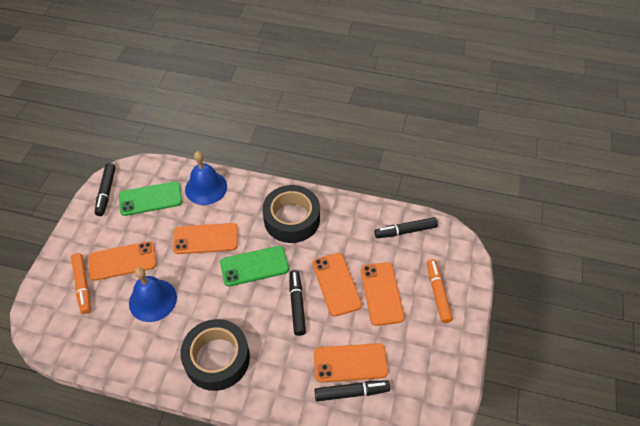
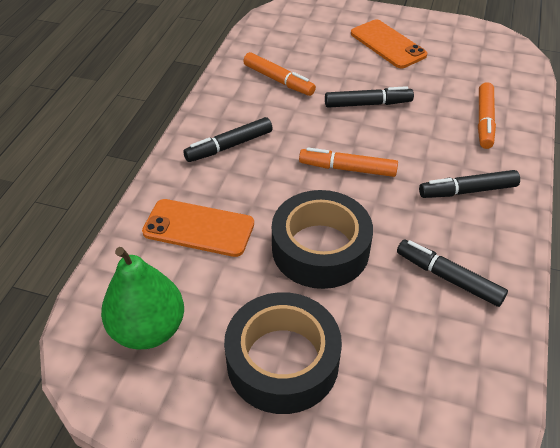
blue bell: 2 -> 0
green pear: 0 -> 1
green phone: 2 -> 0
orange marker: 2 -> 3
orange phone: 5 -> 2

